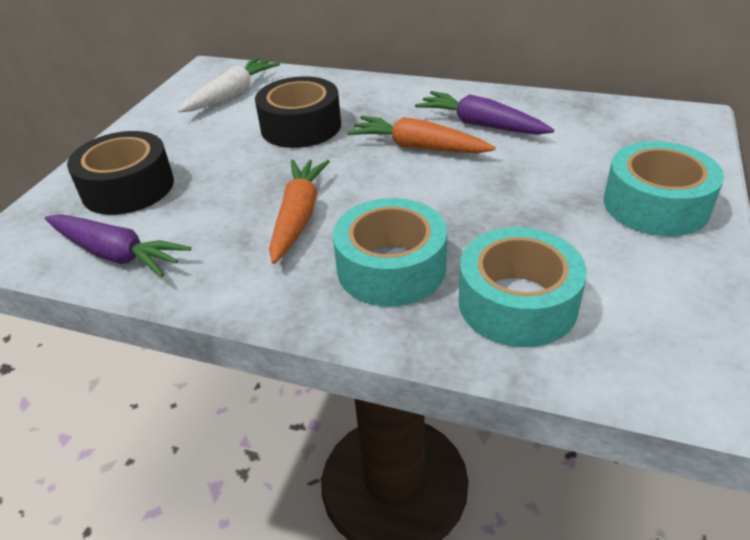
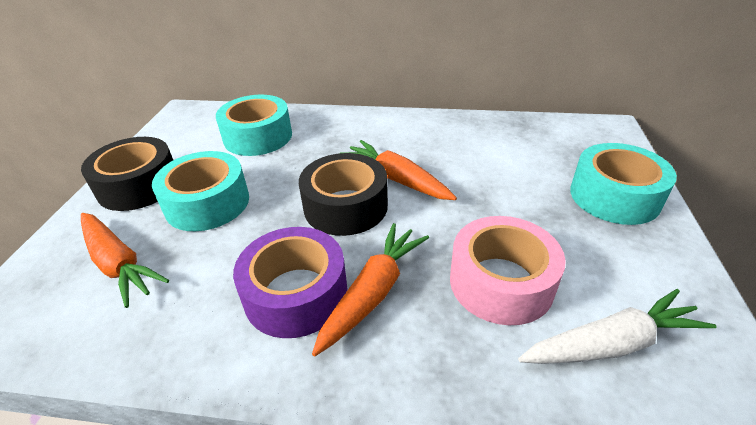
orange carrot: 2 -> 3
pink tape: 0 -> 1
purple carrot: 2 -> 0
purple tape: 0 -> 1

